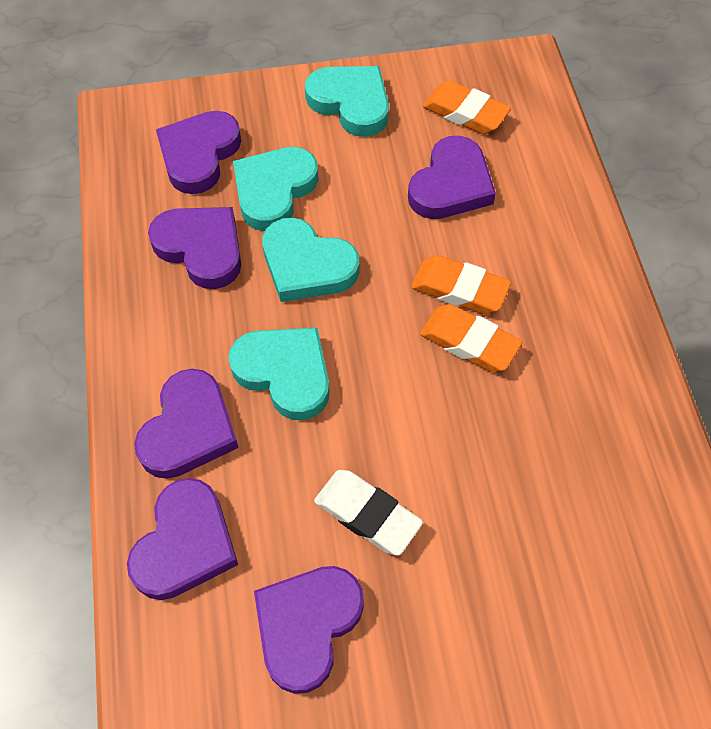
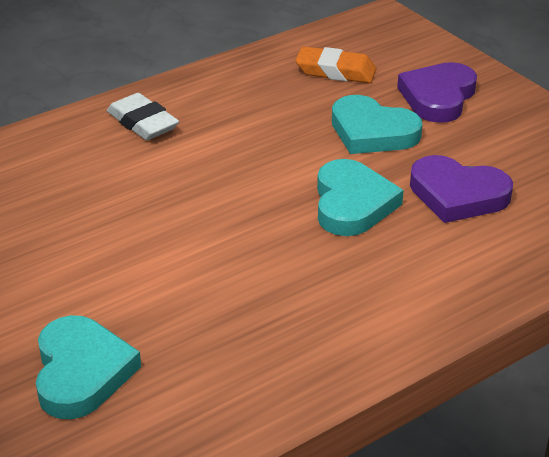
orange eraser: 3 -> 1
purple heart: 6 -> 2
turquoise heart: 4 -> 3

